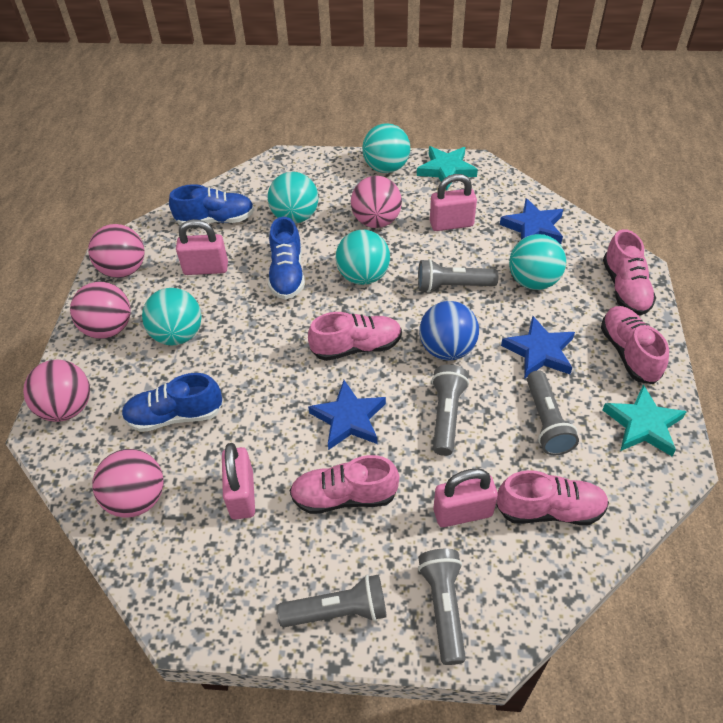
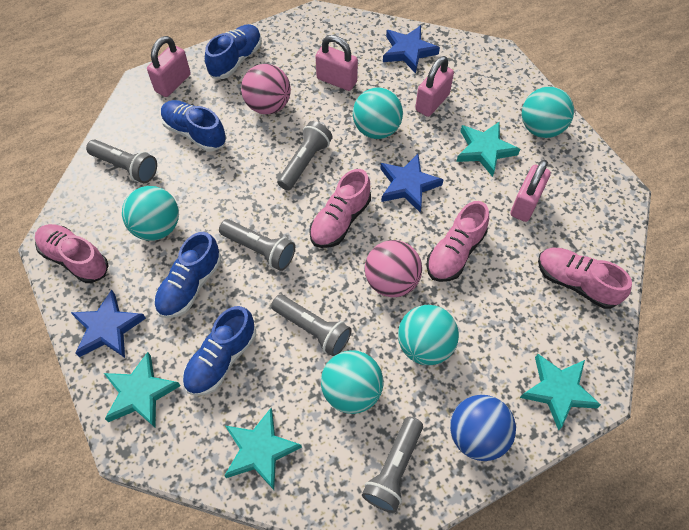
blue shoe: 3 -> 4
pink ball: 5 -> 2
pink shoe: 5 -> 4
turquoise star: 2 -> 4

